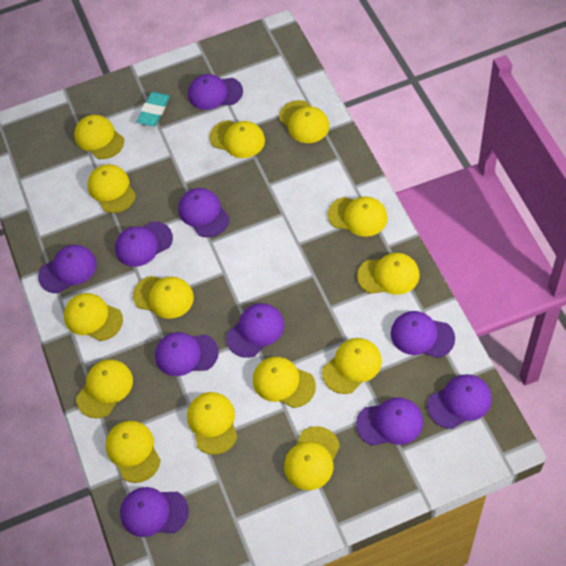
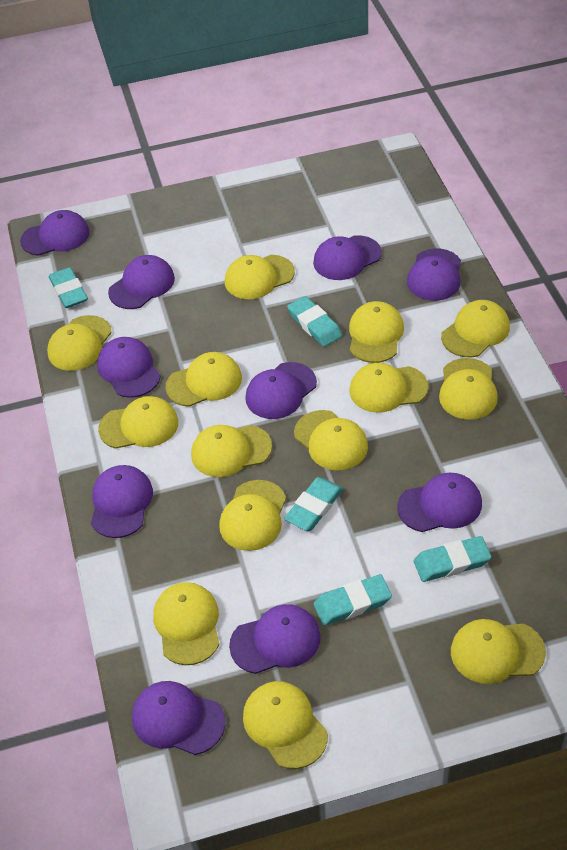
turquoise eraser: 1 -> 5

